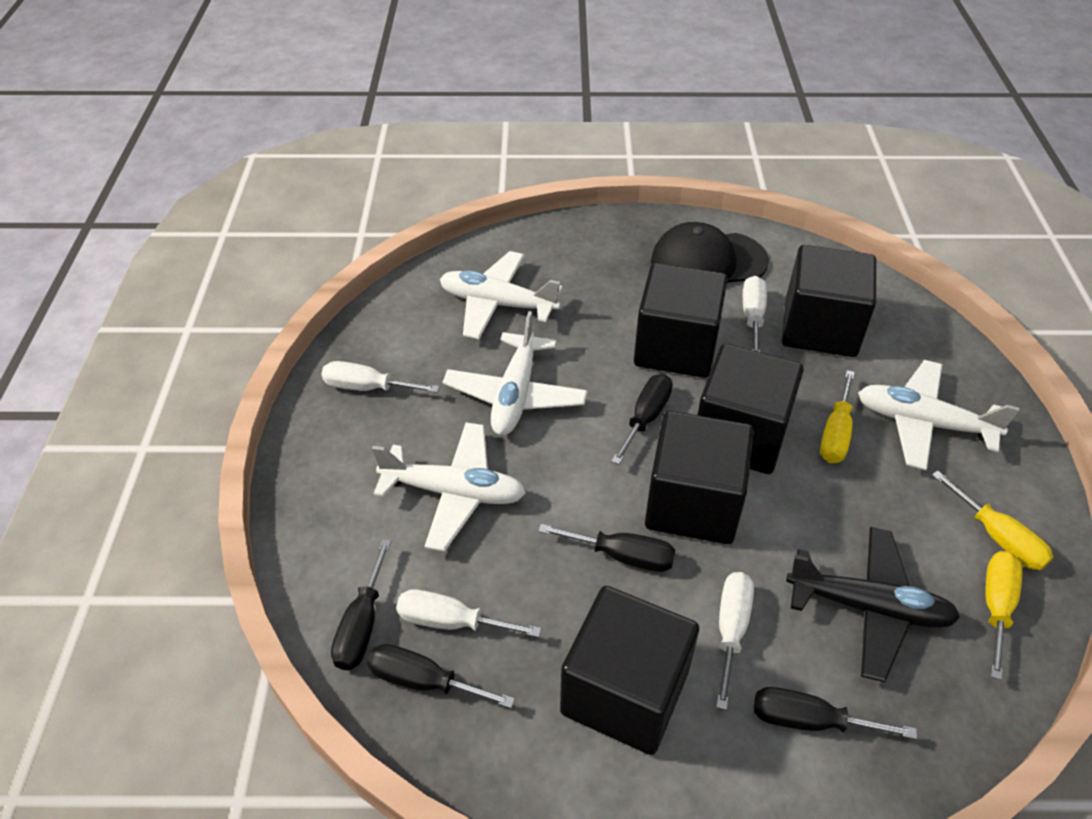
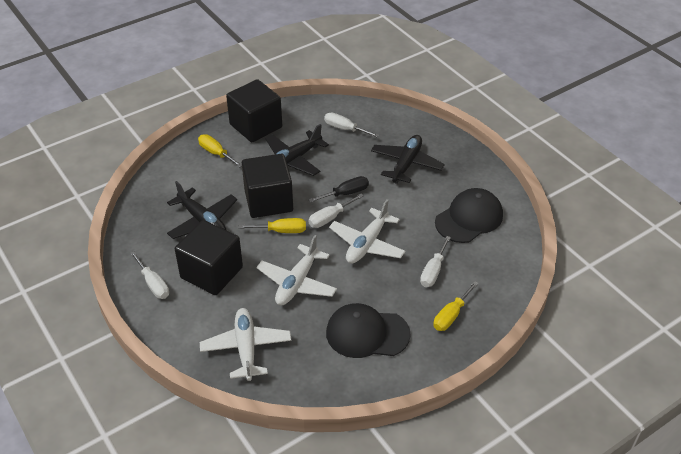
black cap: 1 -> 2
black cube: 5 -> 3
black plane: 1 -> 3
black screwdriver: 5 -> 1
white plane: 4 -> 3

